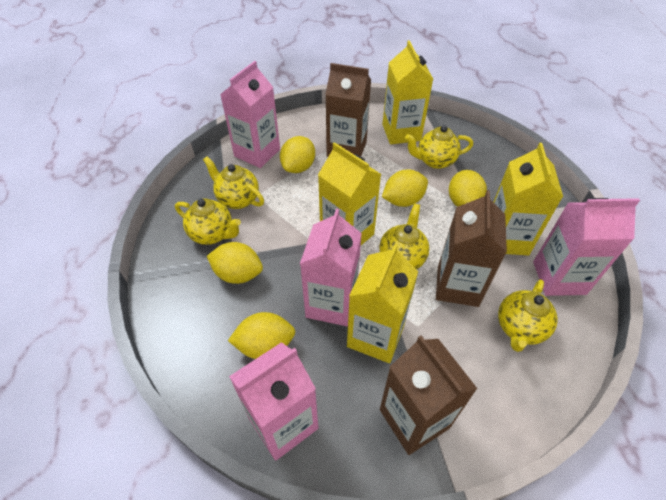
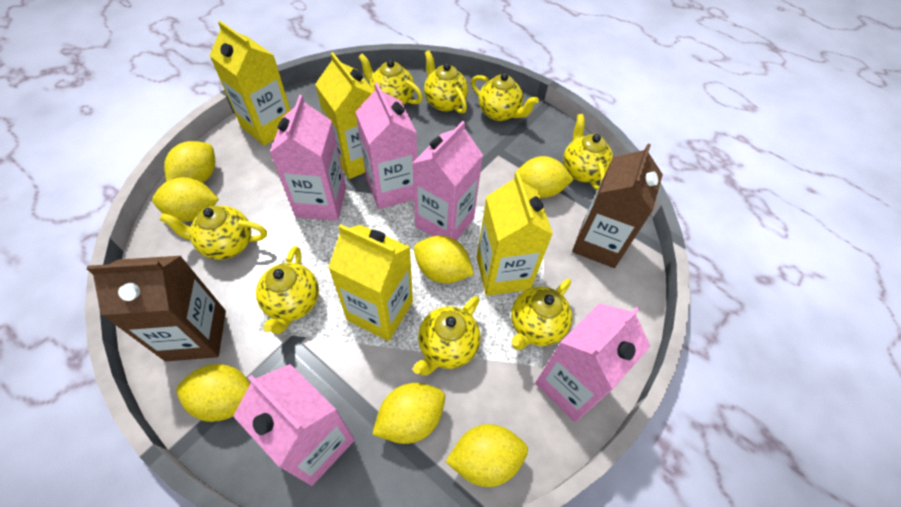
brown carton: 3 -> 2
pink carton: 4 -> 5
yellow lemon: 5 -> 7
yellow teapot: 5 -> 8

